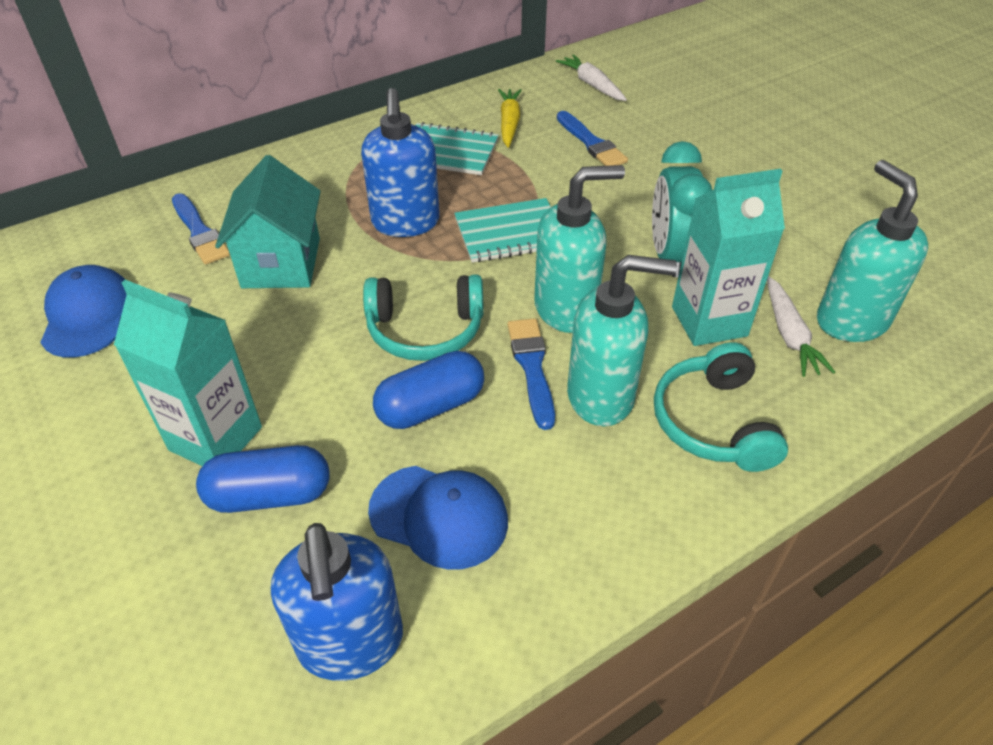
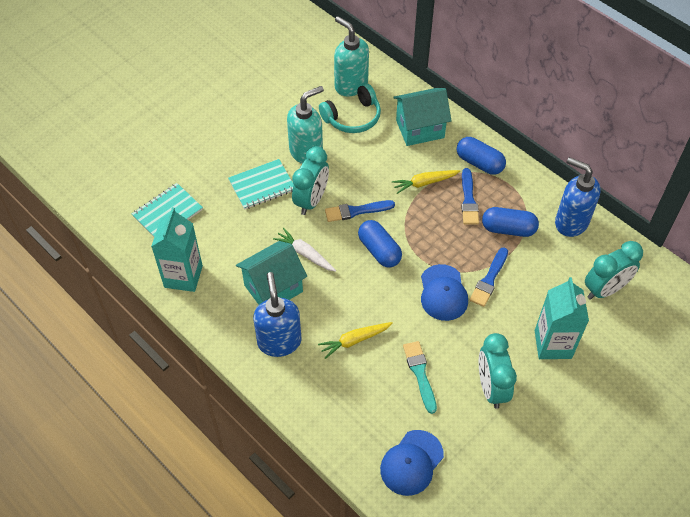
blue capsule: 2 -> 3
turquoise brush: 0 -> 1
turquoise clock: 1 -> 3
turquoise headphones: 2 -> 1
turquoise house: 1 -> 2
turquoise soap dispenser: 3 -> 2
white carrot: 2 -> 1
yellow carrot: 1 -> 2

